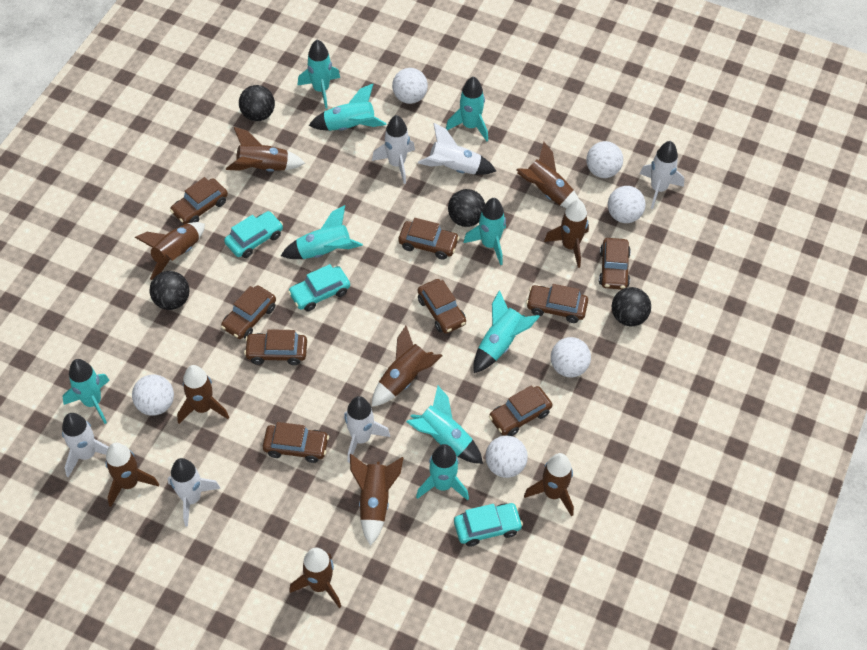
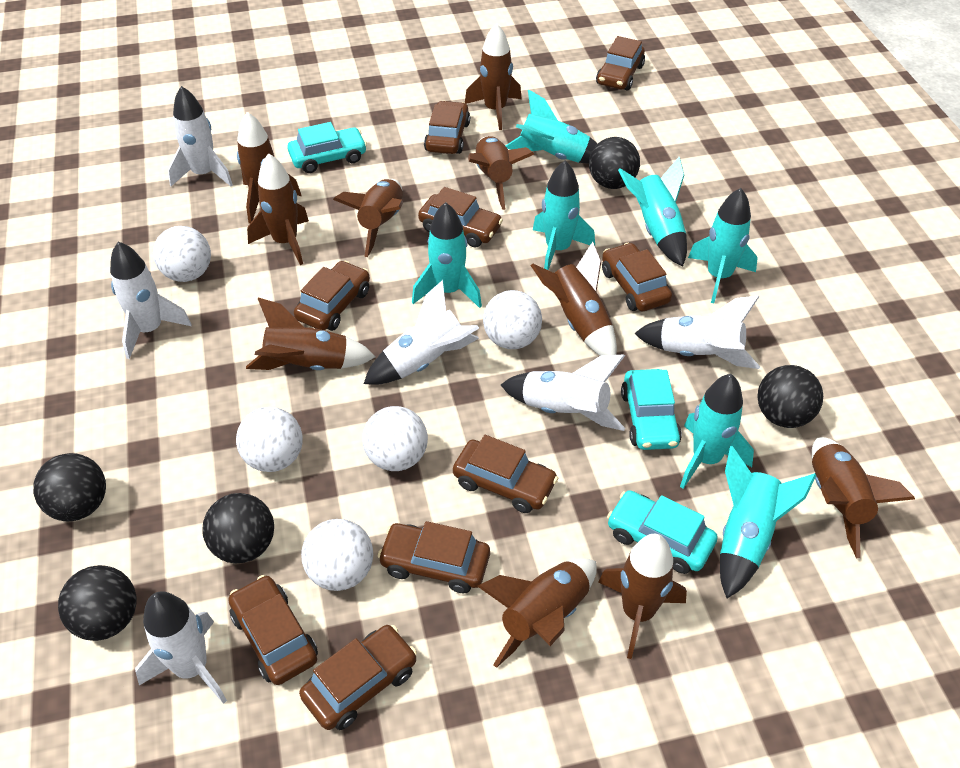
black ball: 4 -> 5
turquoise rocket: 9 -> 7
white ball: 6 -> 5

